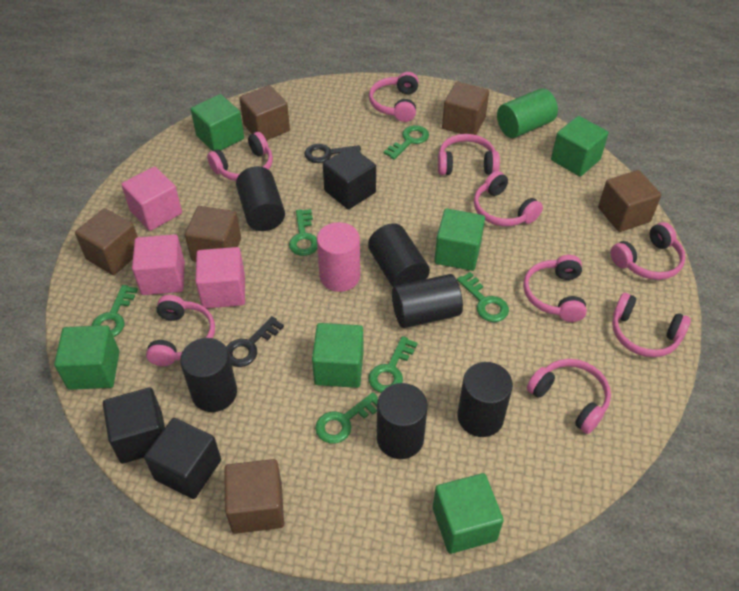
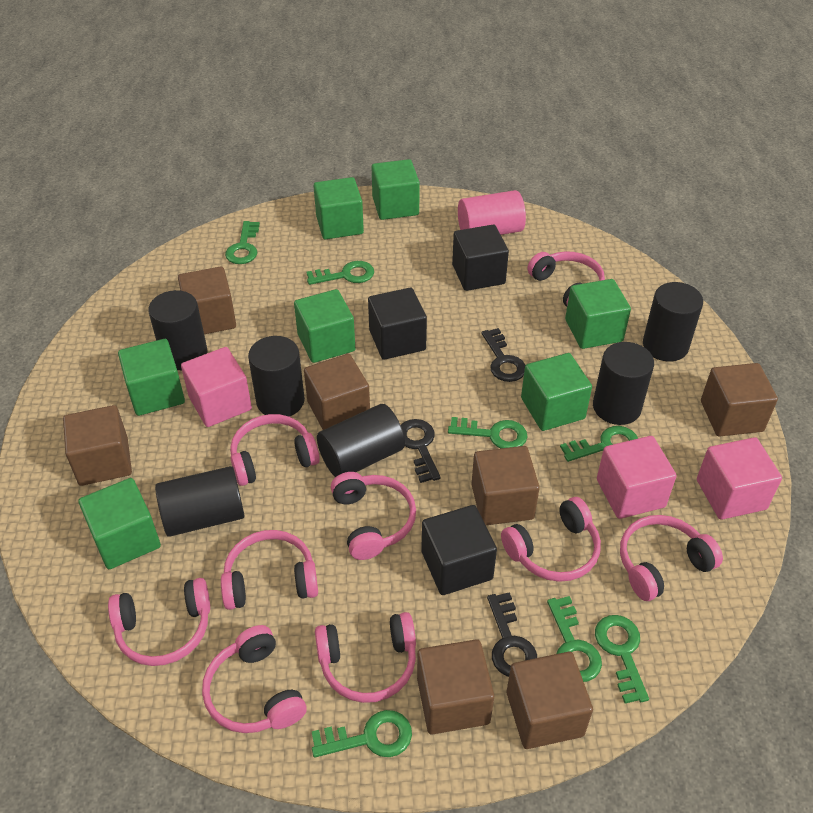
black key: 2 -> 3
brown cube: 6 -> 7
green cube: 6 -> 7
green cylinder: 1 -> 0
green key: 6 -> 7

